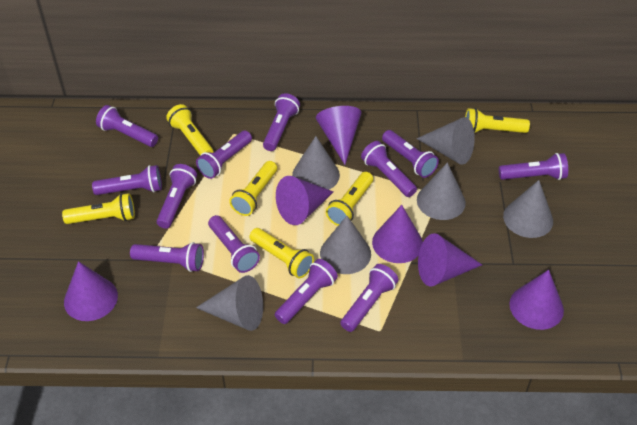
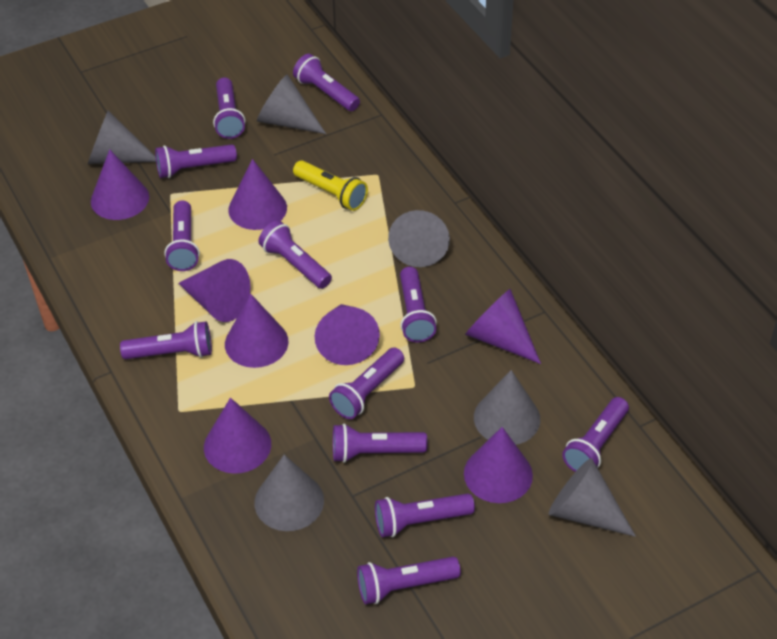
purple cone: 6 -> 8
yellow flashlight: 6 -> 1

